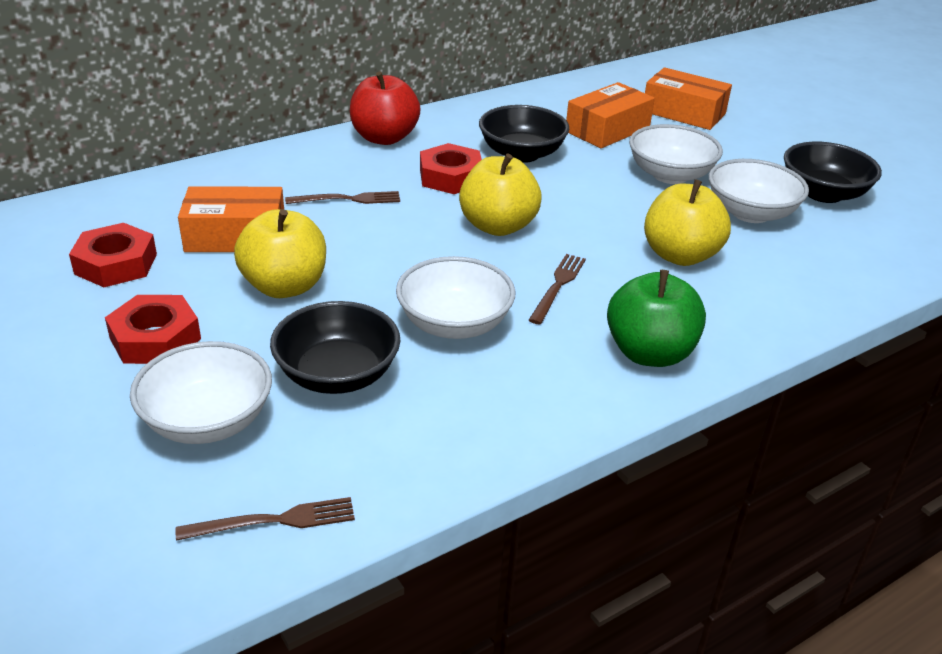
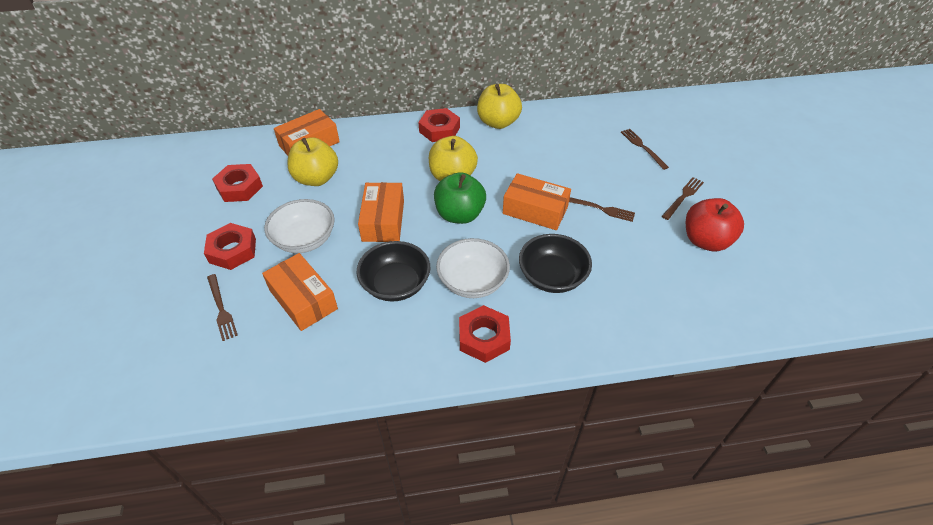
black bowl: 3 -> 2
brown fork: 3 -> 4
orange box: 3 -> 4
red nut: 3 -> 4
white bowl: 4 -> 2

